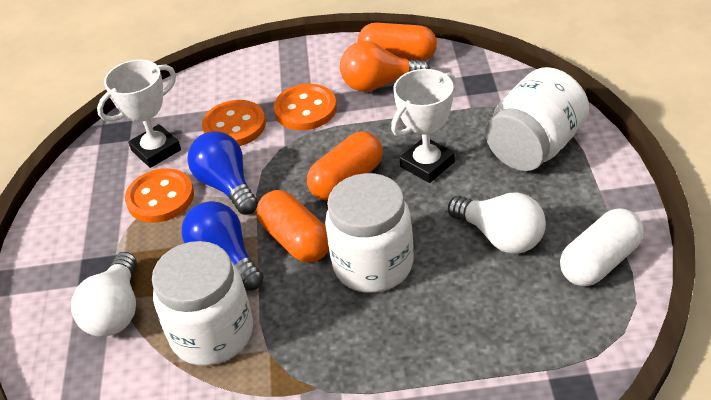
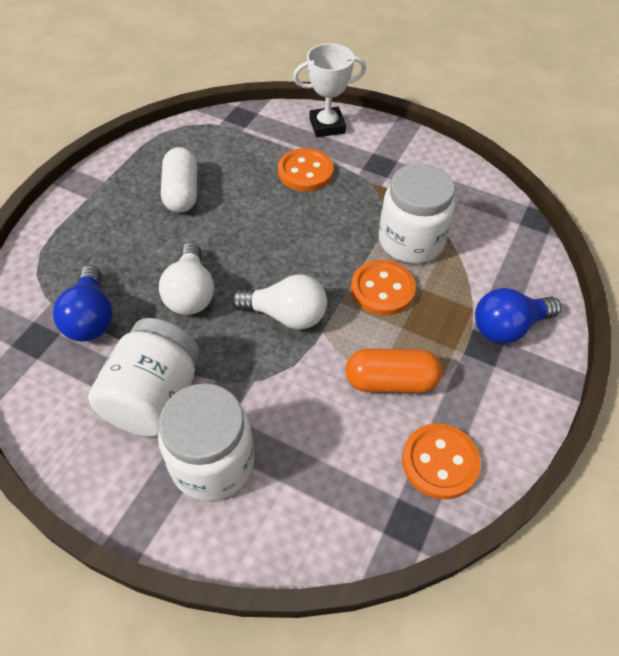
orange capsule: 3 -> 1
orange light bulb: 1 -> 0
white trophy: 2 -> 1

